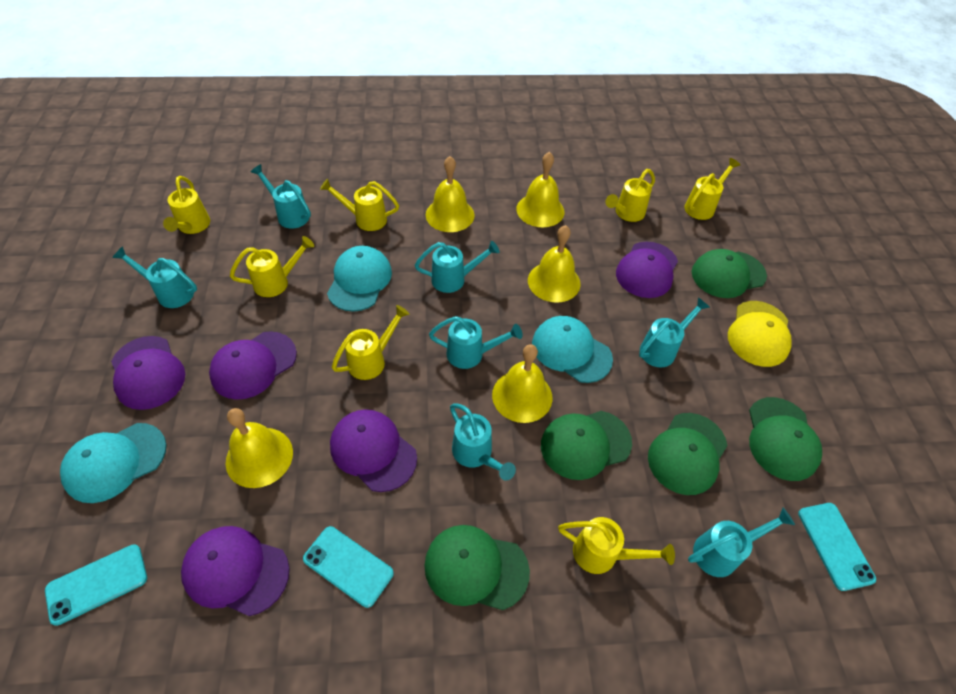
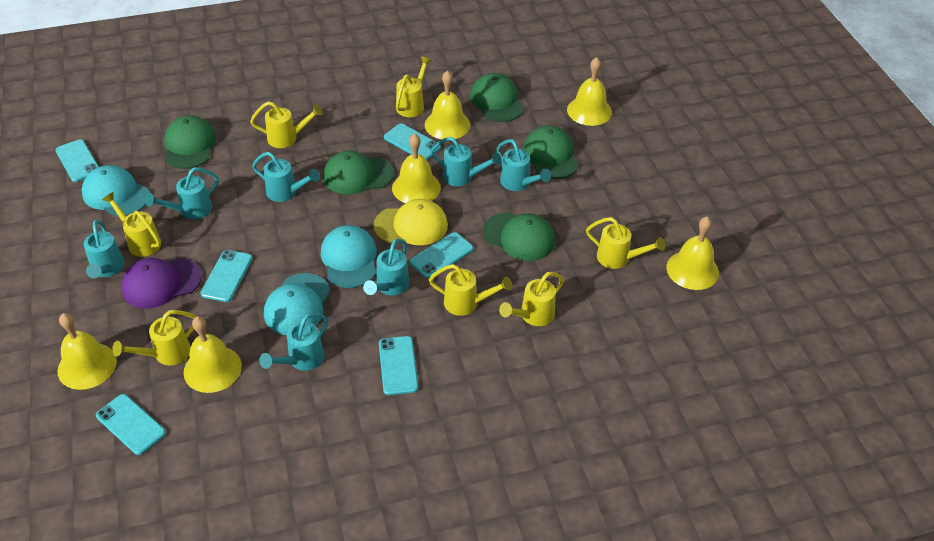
purple cap: 5 -> 1
turquoise phone: 3 -> 6
yellow bell: 5 -> 6

